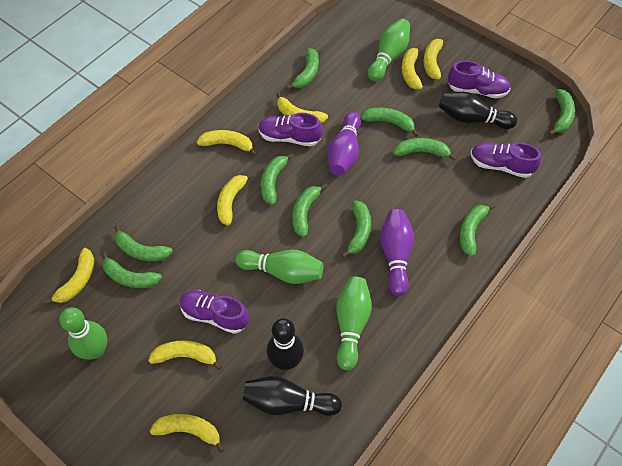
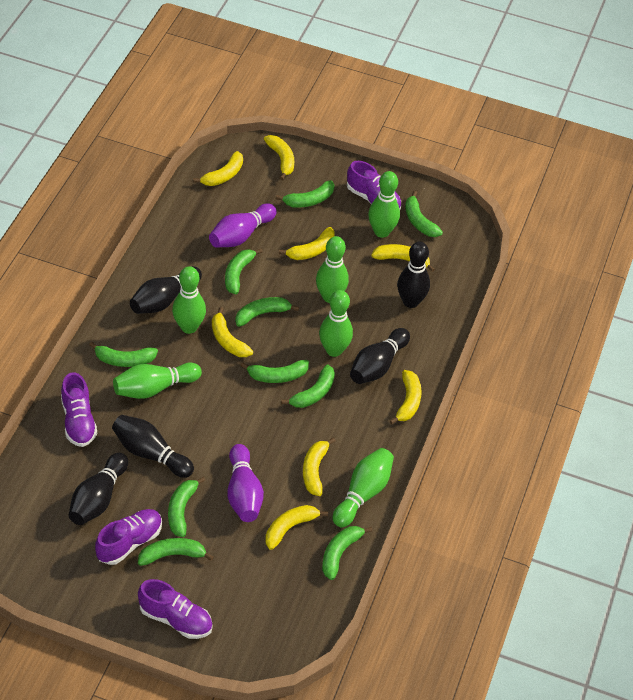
black bowling pin: 3 -> 5
green bowling pin: 4 -> 6

